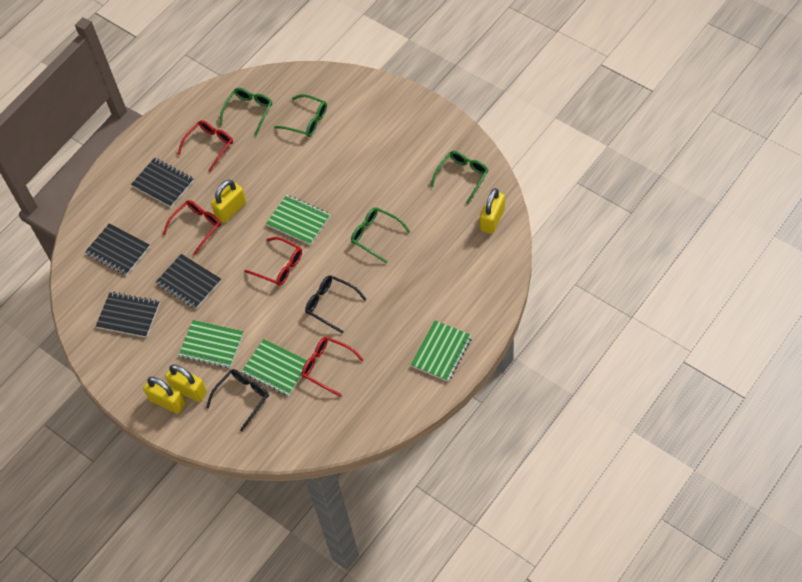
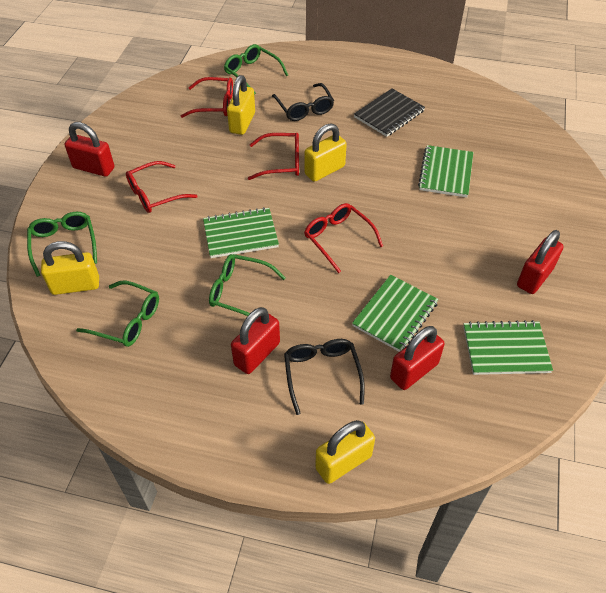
black notebook: 4 -> 1
red padlock: 0 -> 4

